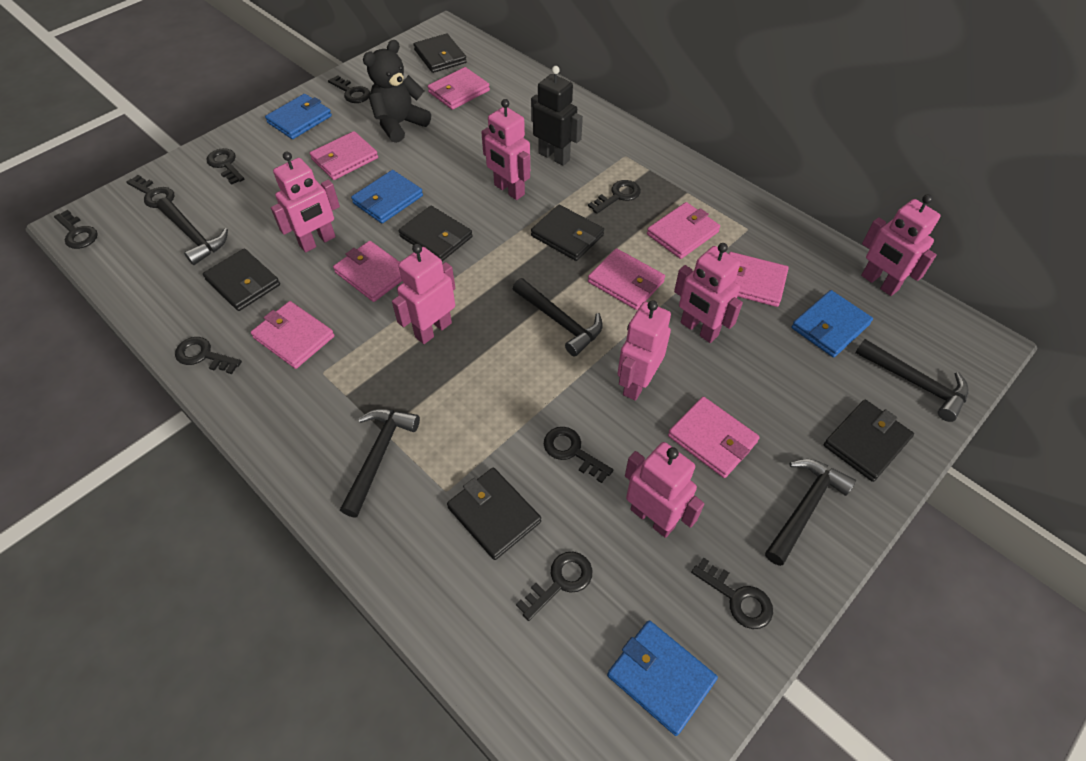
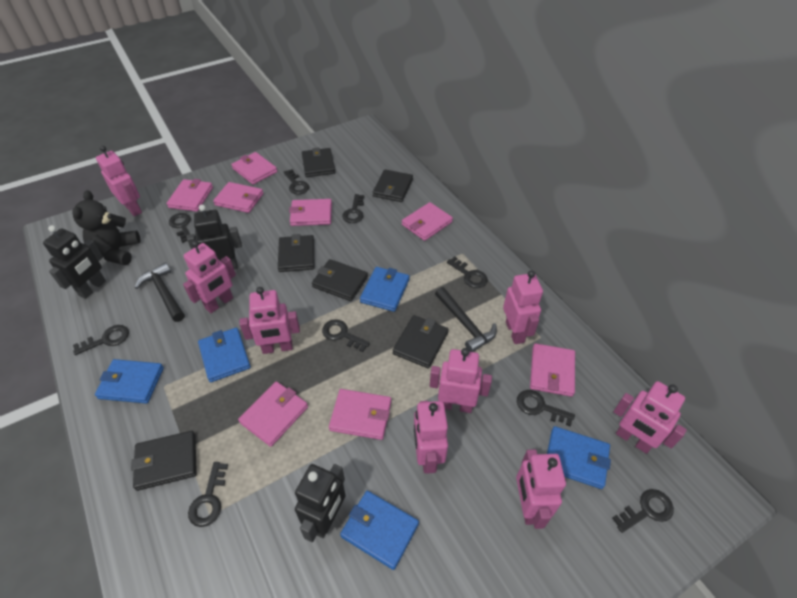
black hammer: 5 -> 2
black robot: 1 -> 3
blue wallet: 4 -> 5
pink robot: 7 -> 8

